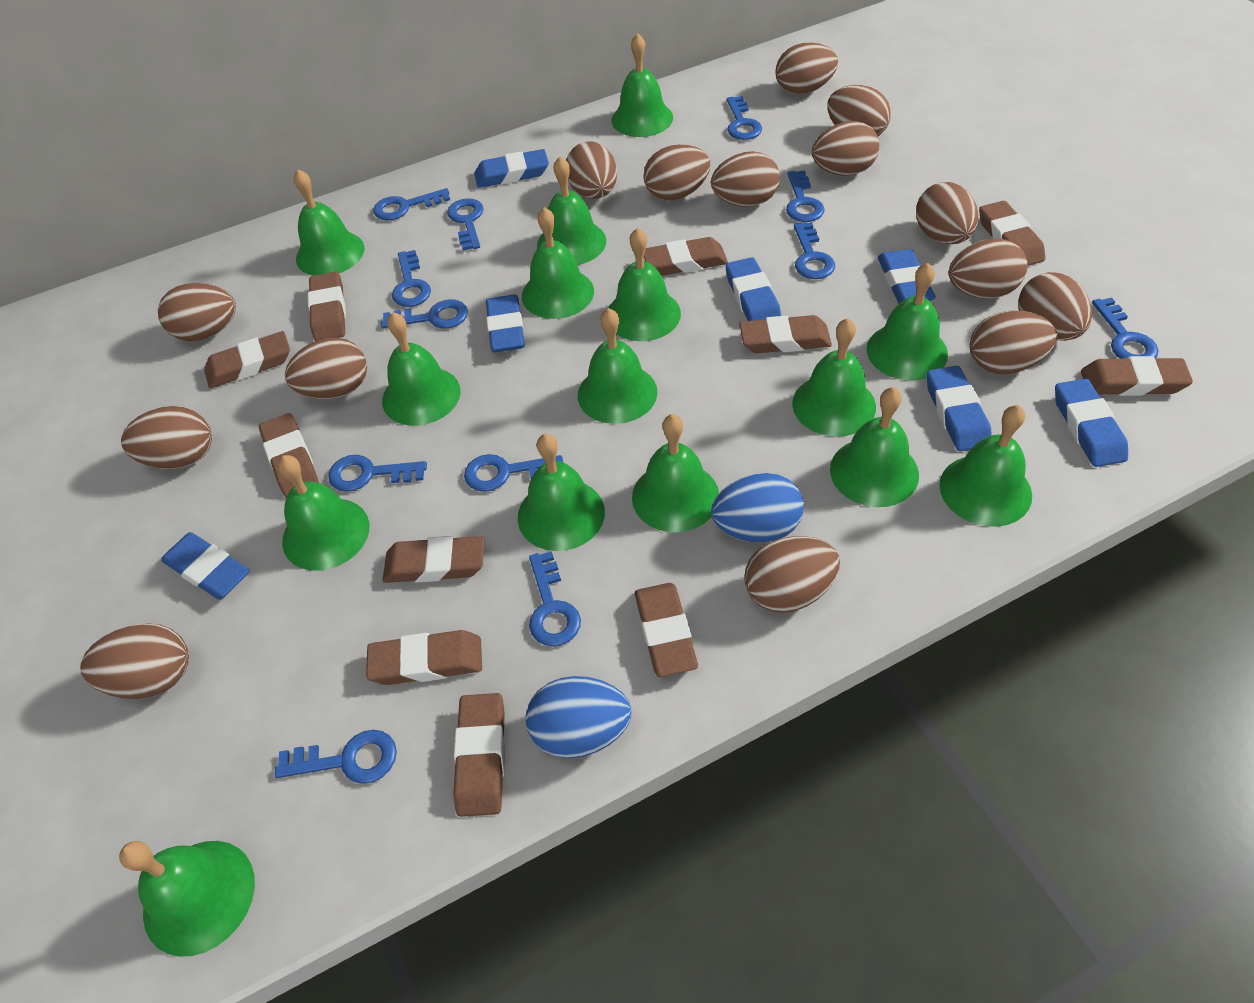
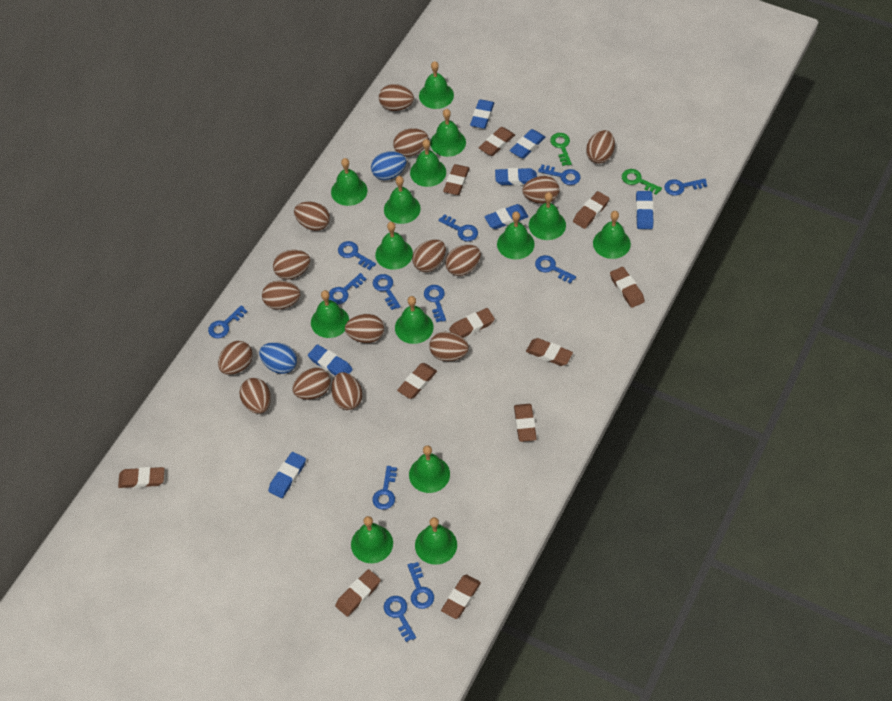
green bell: 15 -> 14
green key: 0 -> 2

